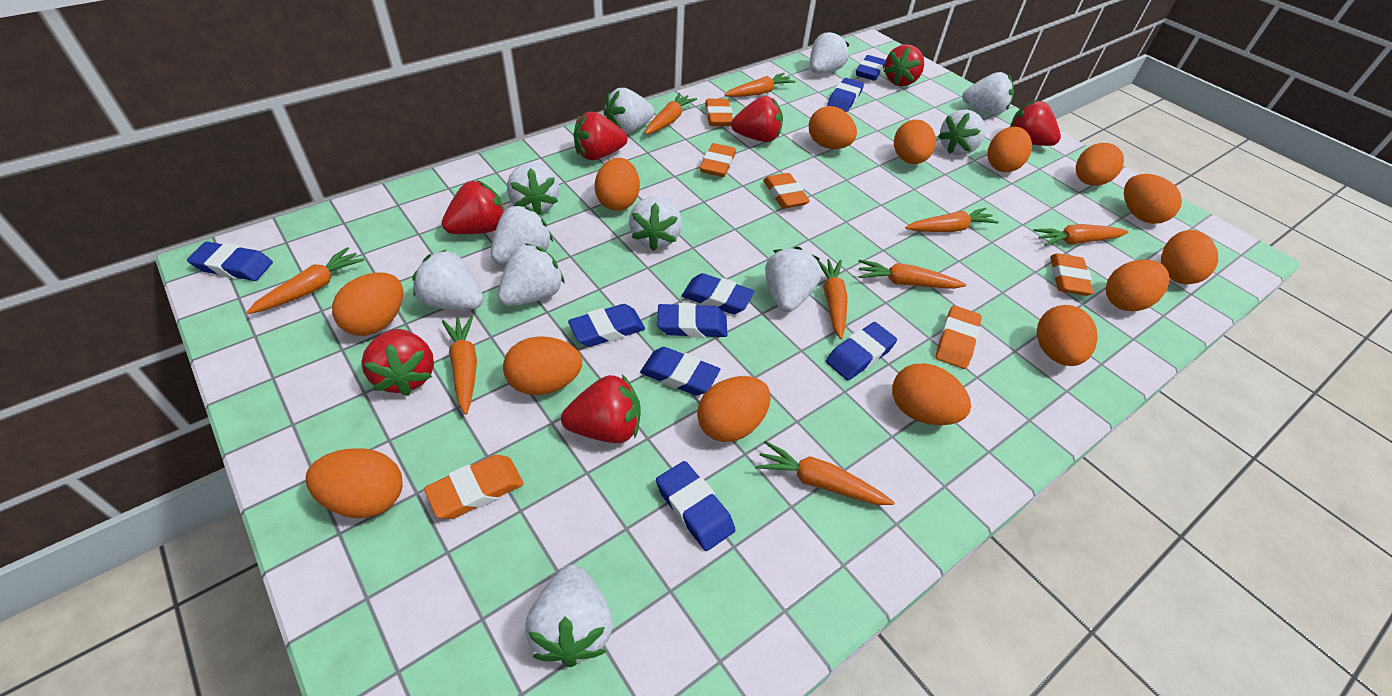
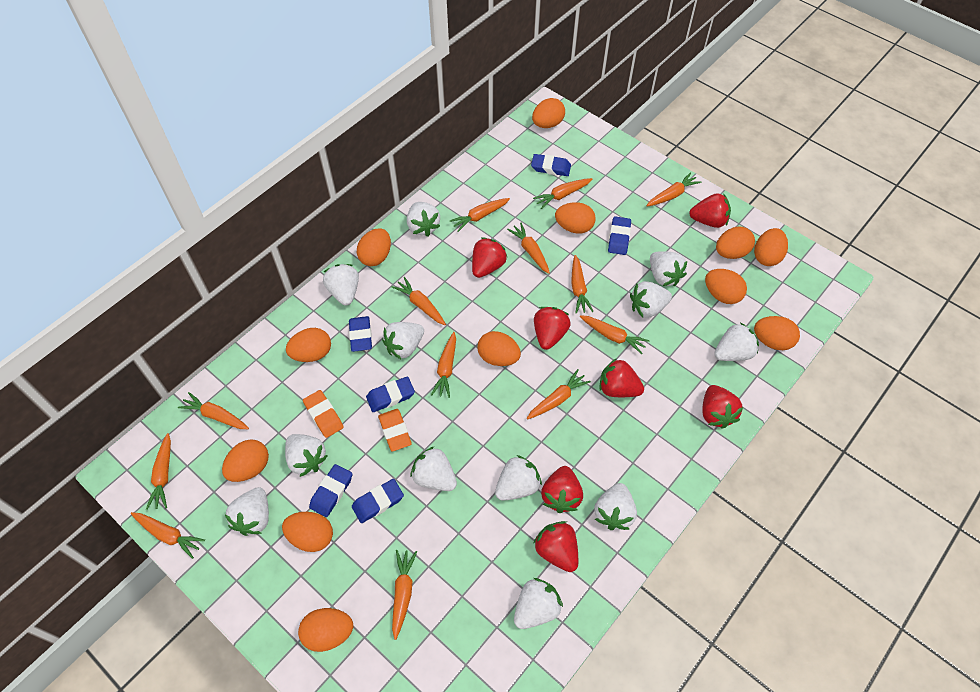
blue eraser: 9 -> 6
orange carrot: 9 -> 13
orange egg: 14 -> 12
orange eraser: 6 -> 2
white strawberry: 11 -> 12

